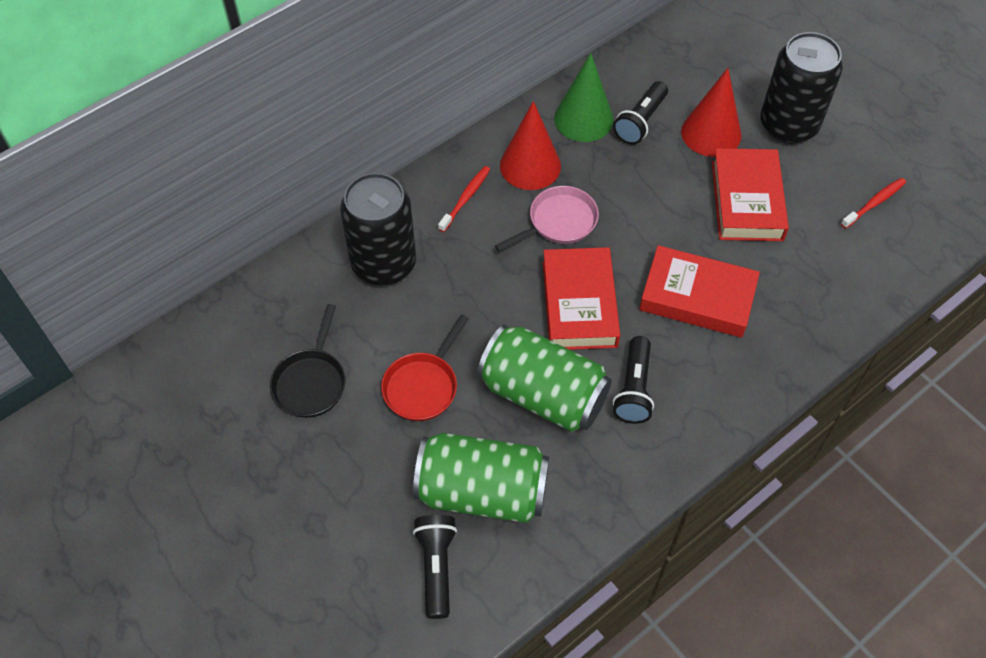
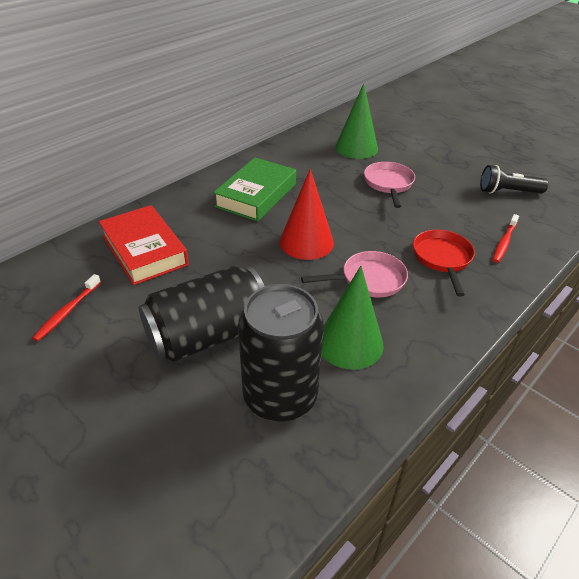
black flashlight: 3 -> 1
black pan: 1 -> 0
green book: 0 -> 1
green can: 2 -> 0
green cone: 1 -> 2
pink pan: 1 -> 2
red book: 3 -> 1
red cone: 2 -> 1

